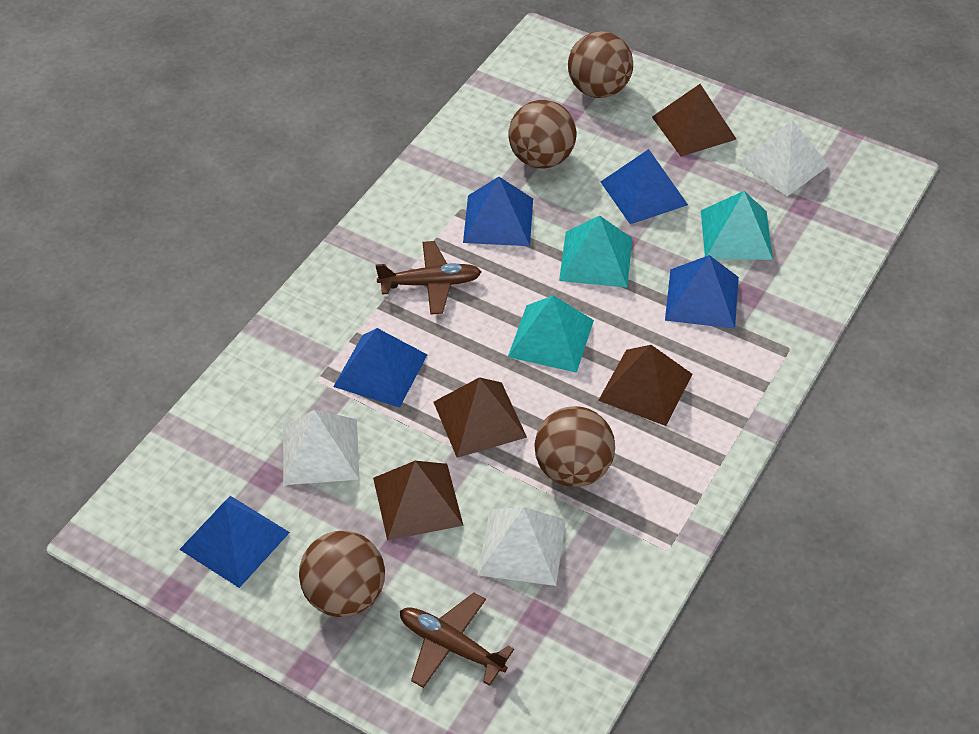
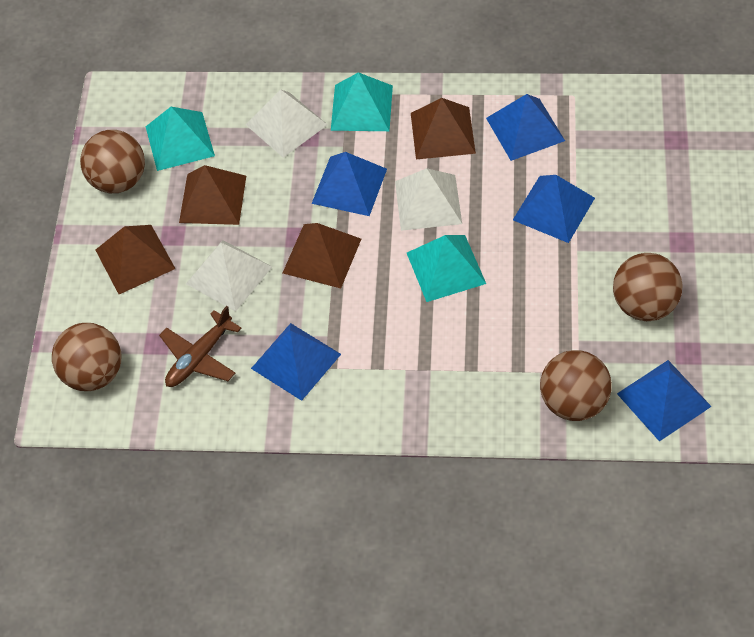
brown plane: 2 -> 1

